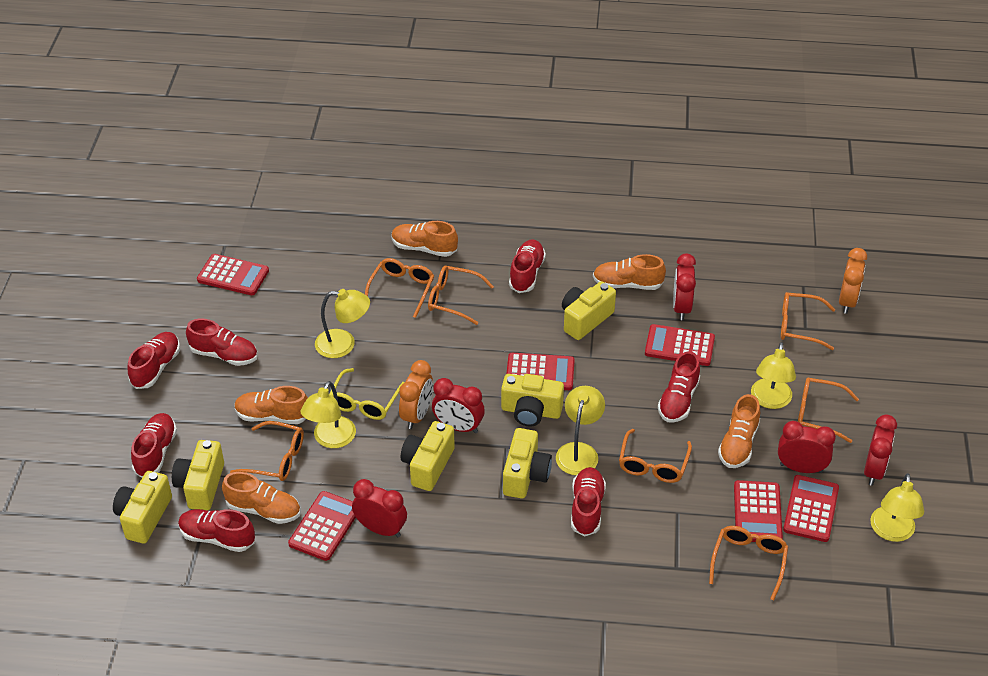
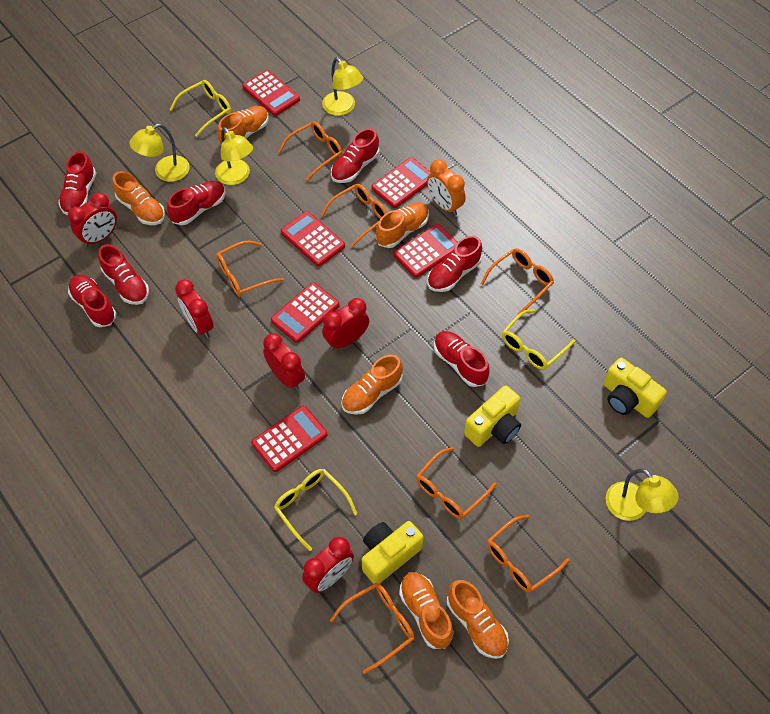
orange clock: 2 -> 1
orange shoe: 5 -> 6
yellow camera: 6 -> 3
yellow glasses: 1 -> 3
yellow lamp: 5 -> 4

